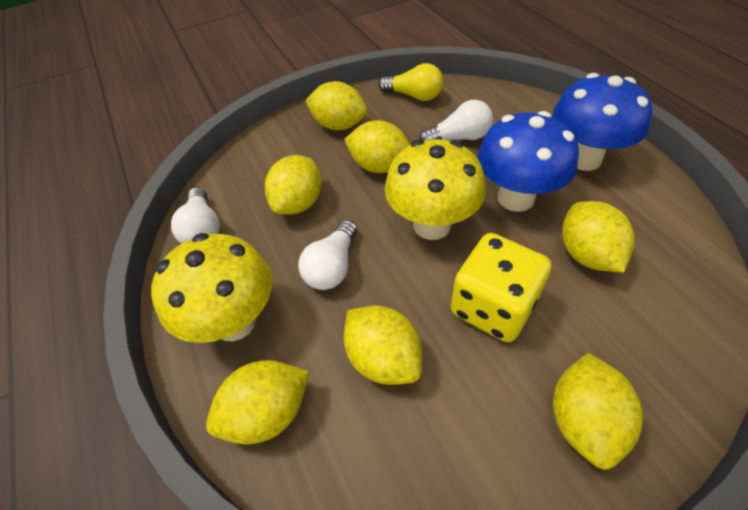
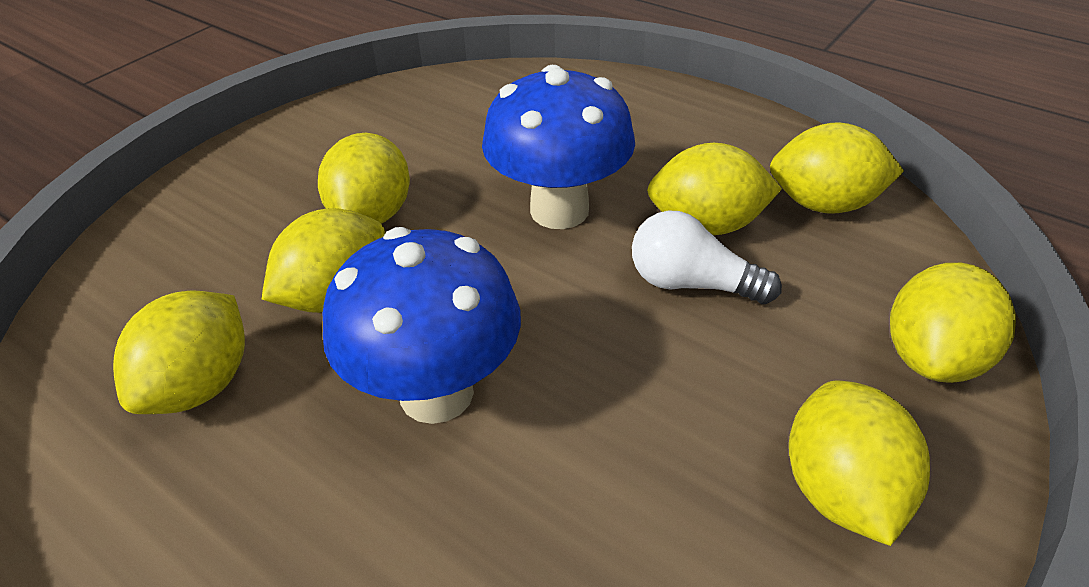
white light bulb: 3 -> 1
yellow dice: 1 -> 0
yellow light bulb: 1 -> 0
yellow mushroom: 2 -> 0

